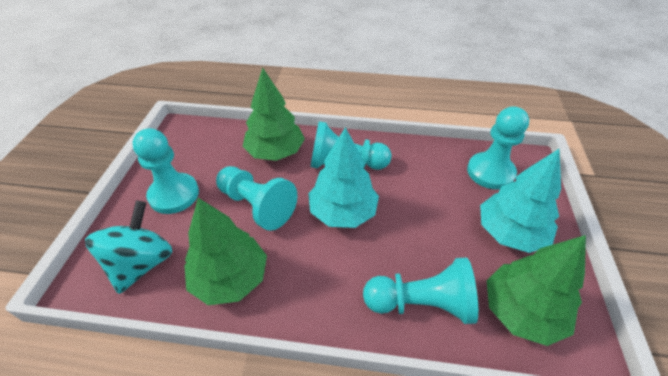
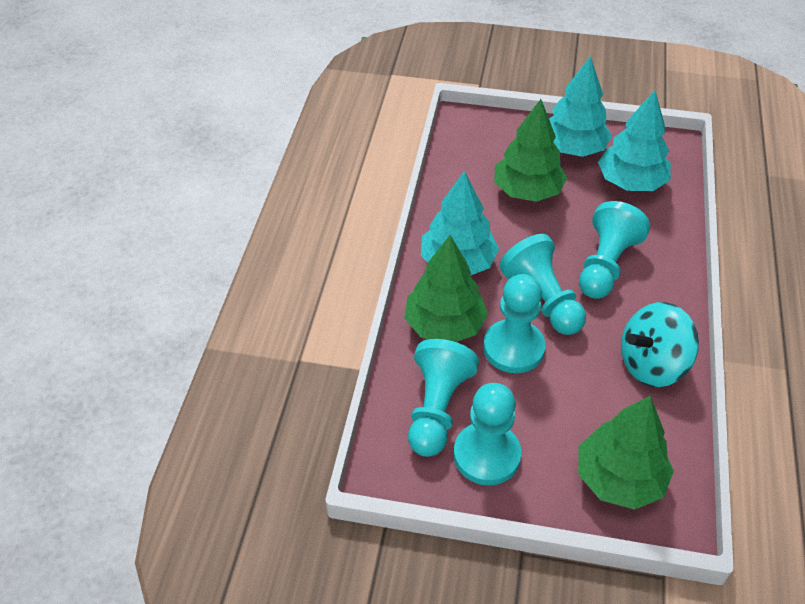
turquoise tree: 2 -> 3

